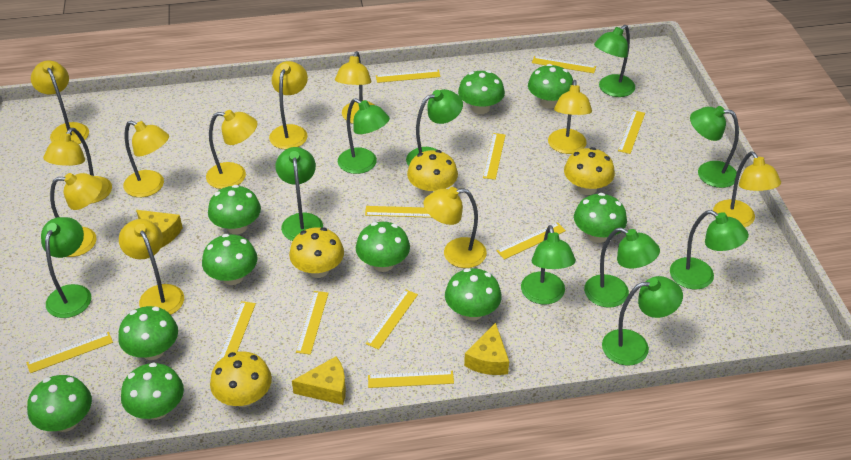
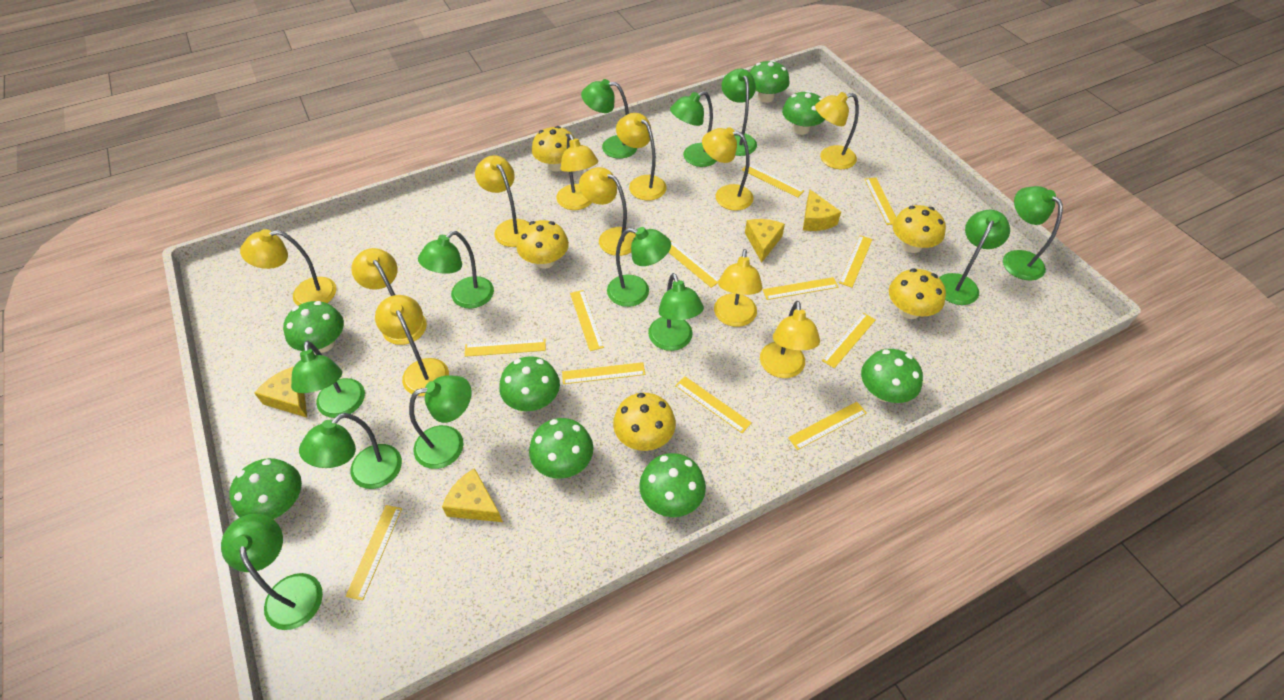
green lamp: 10 -> 12
green mushroom: 10 -> 8
yellow cheese: 3 -> 4
yellow mushroom: 4 -> 5
yellow ruler: 11 -> 12

